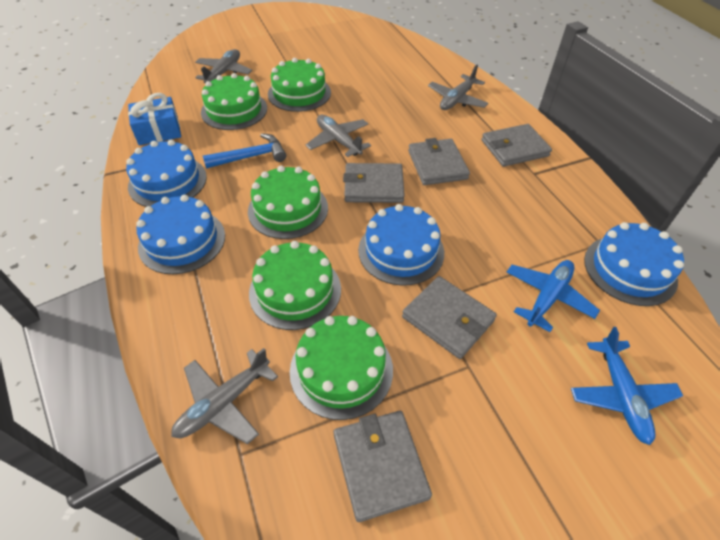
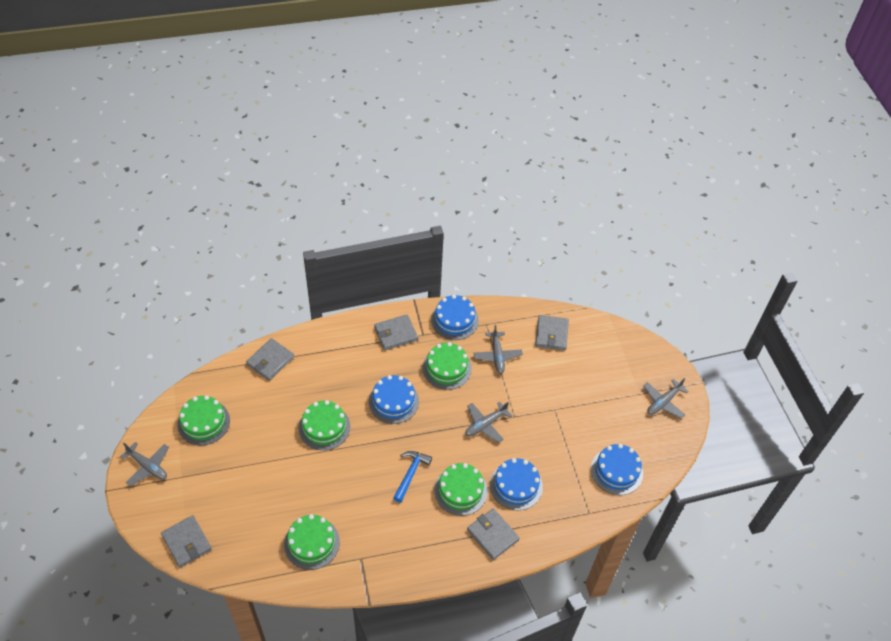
blue gift: 1 -> 0
blue plane: 2 -> 0

